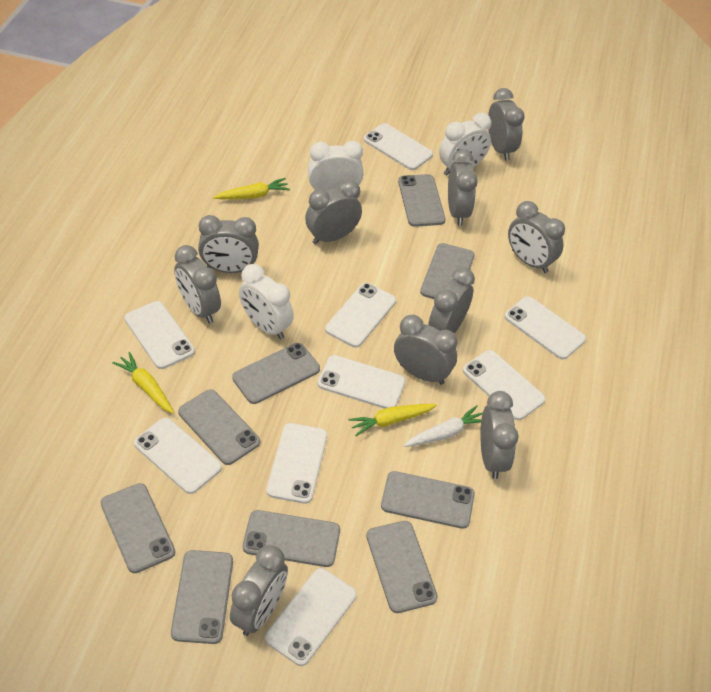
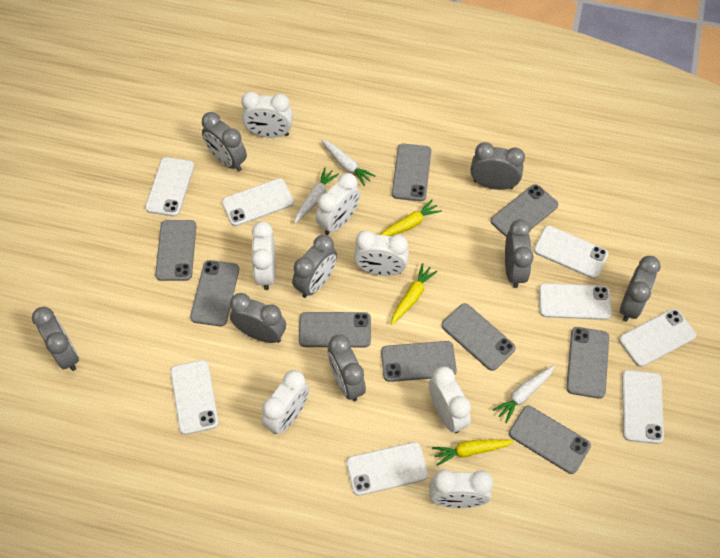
grey clock: 10 -> 8
white carrot: 1 -> 3
white clock: 3 -> 7
white phone: 9 -> 8

